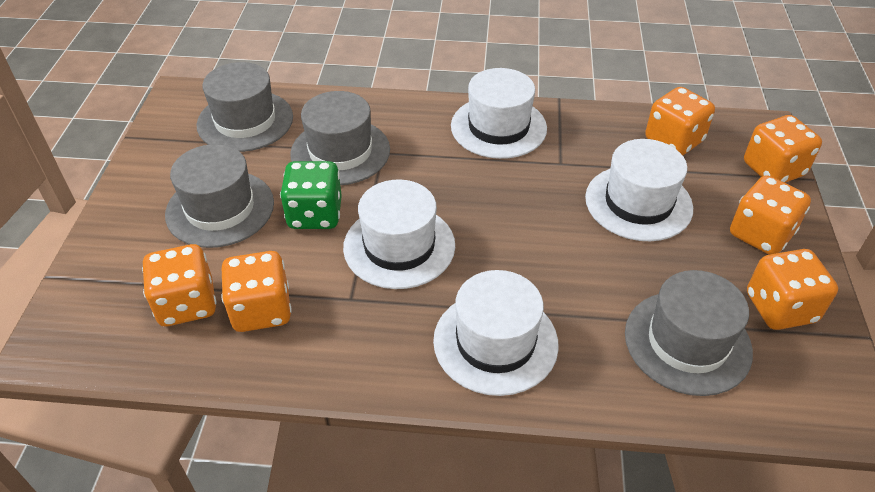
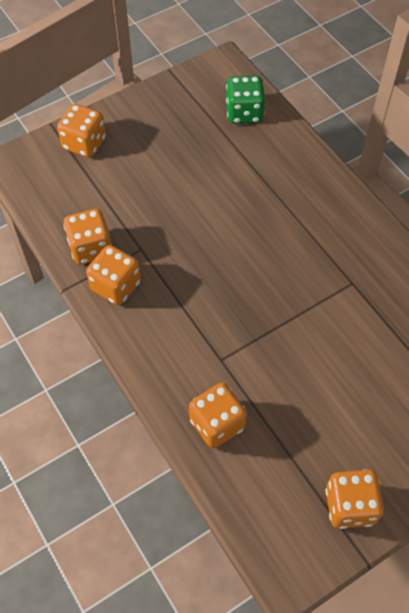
grey hat: 4 -> 0
orange dice: 6 -> 5
white hat: 4 -> 0

